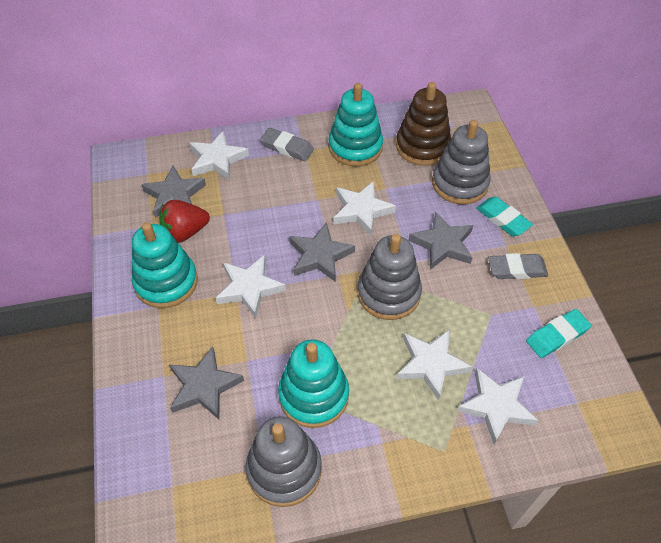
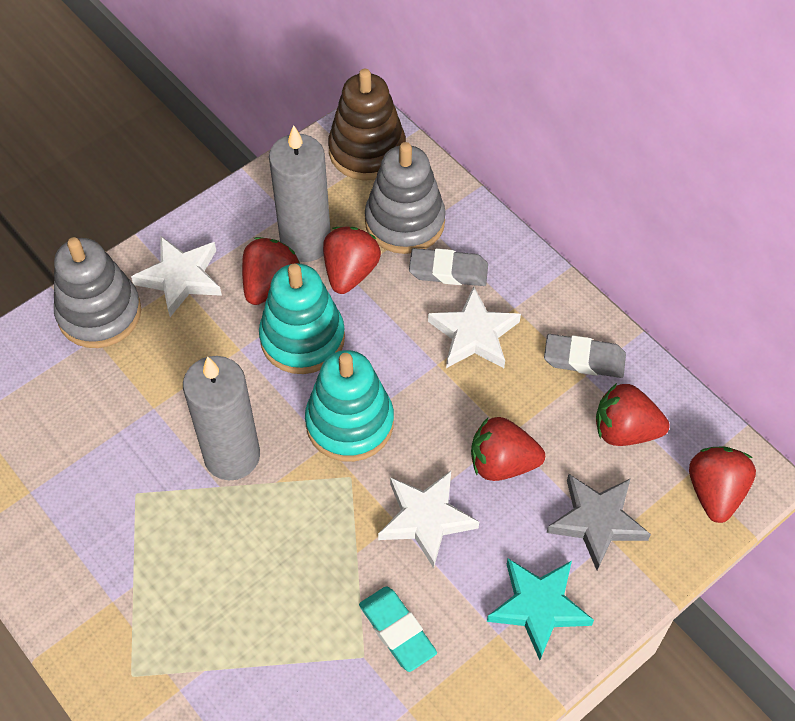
grey candle: 0 -> 2
grey stacking toy: 3 -> 2
grey star: 4 -> 1
red strawberry: 1 -> 5
turquoise eraser: 2 -> 1
turquoise stacking toy: 3 -> 2
turquoise star: 0 -> 1
white star: 5 -> 3

